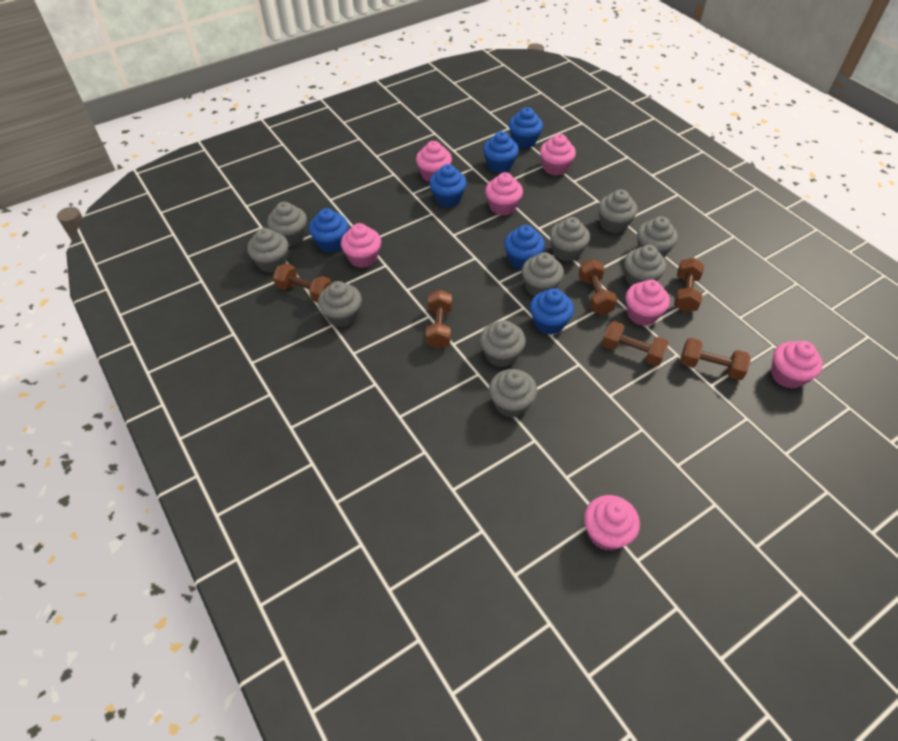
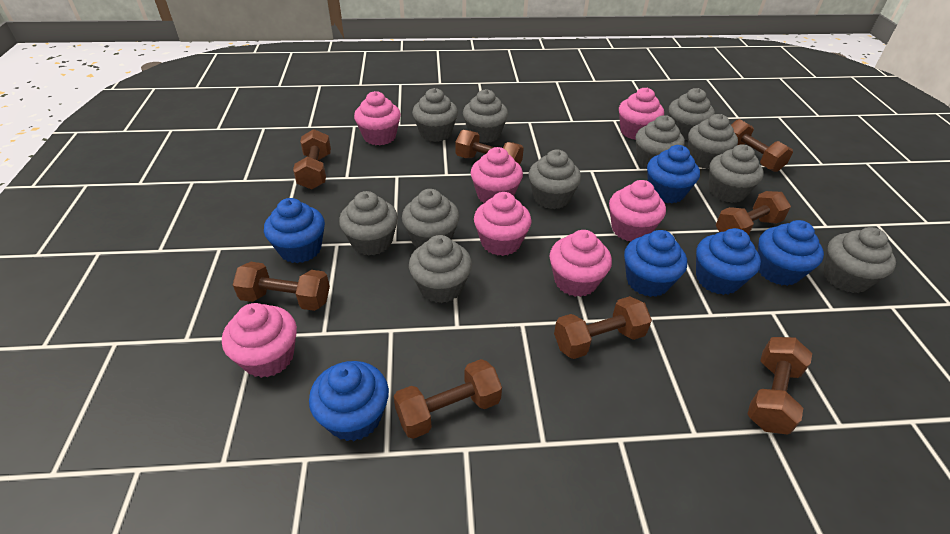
brown dumbbell: 6 -> 8
grey cupcake: 10 -> 11

